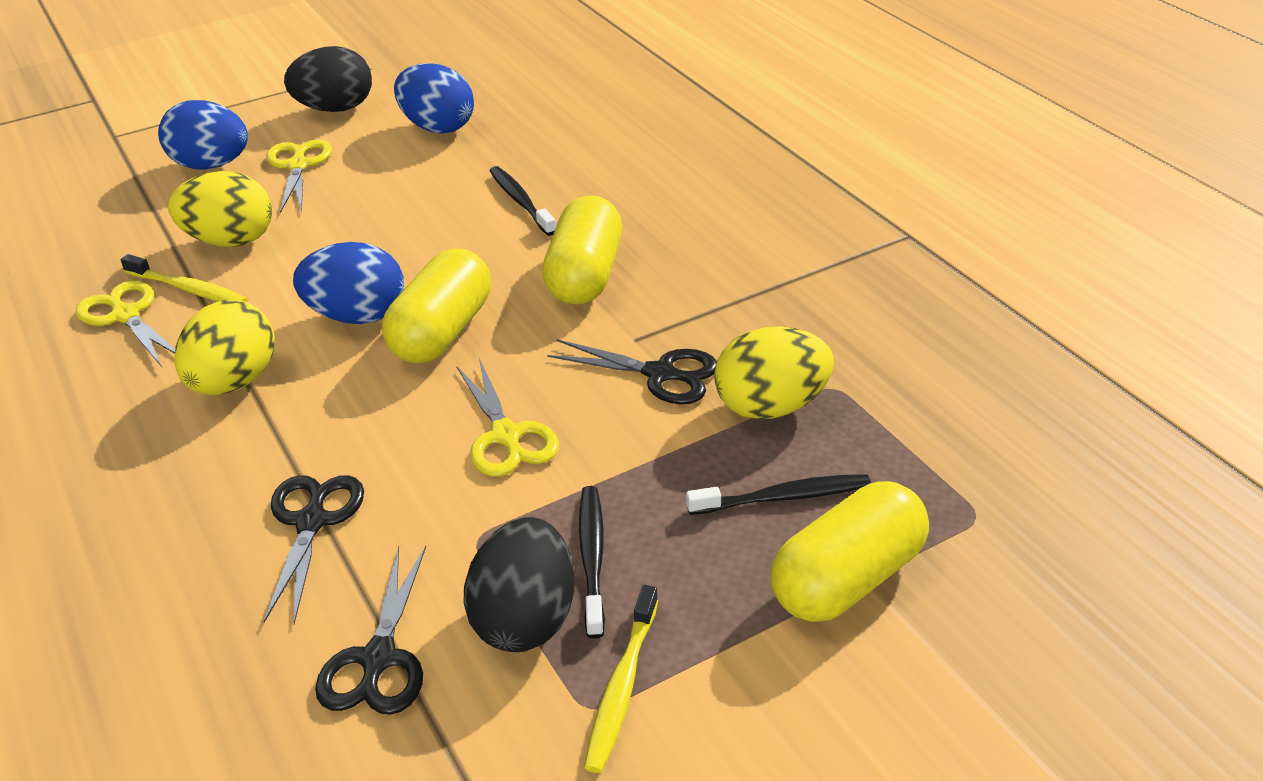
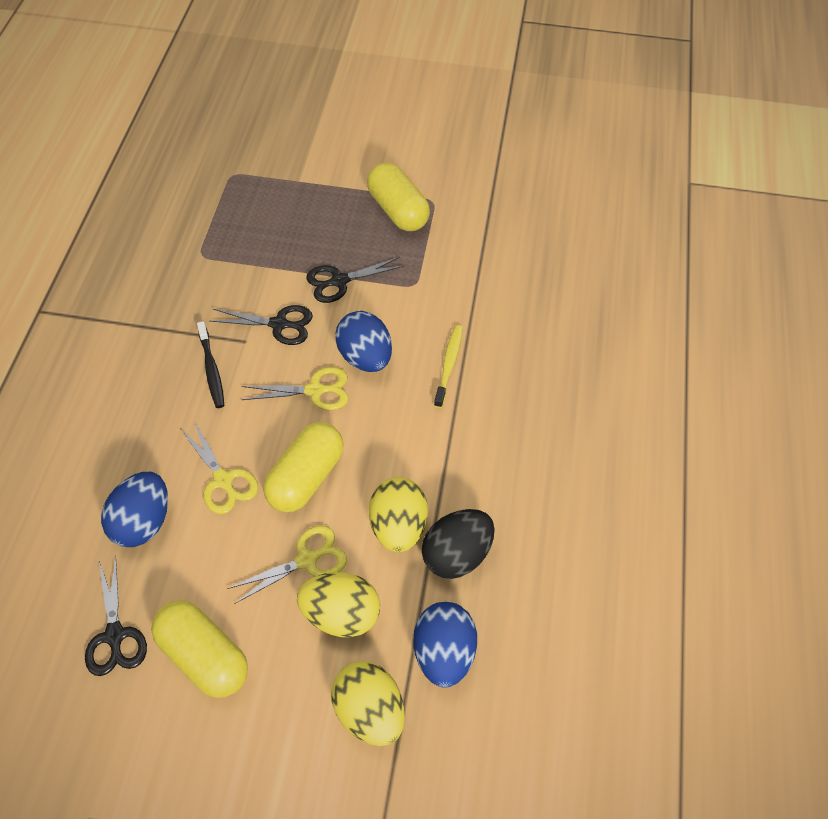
black egg: 2 -> 1
black toothbrush: 3 -> 1
yellow toothbrush: 2 -> 1

